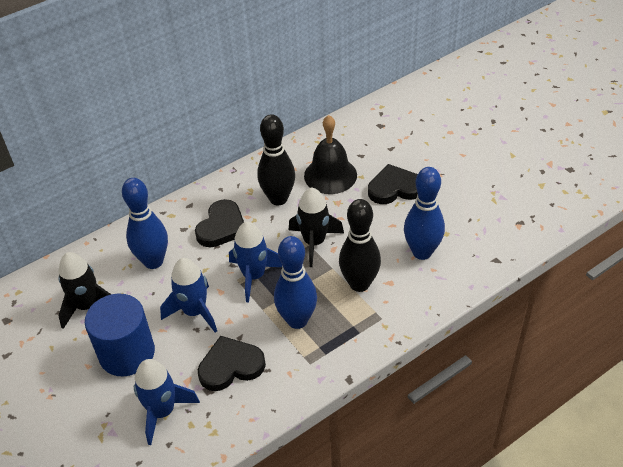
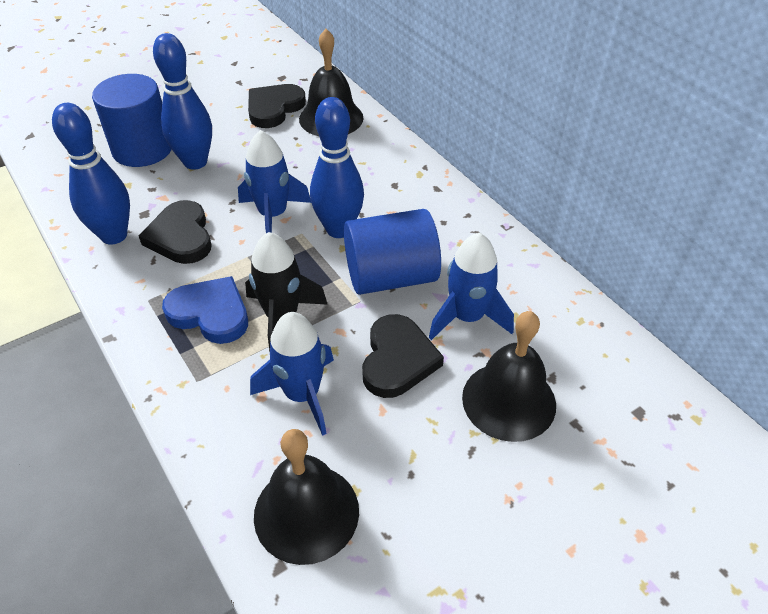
black bell: 1 -> 3
black bowling pin: 2 -> 0
black rocket: 2 -> 1
blue cylinder: 1 -> 2
blue heart: 0 -> 1

